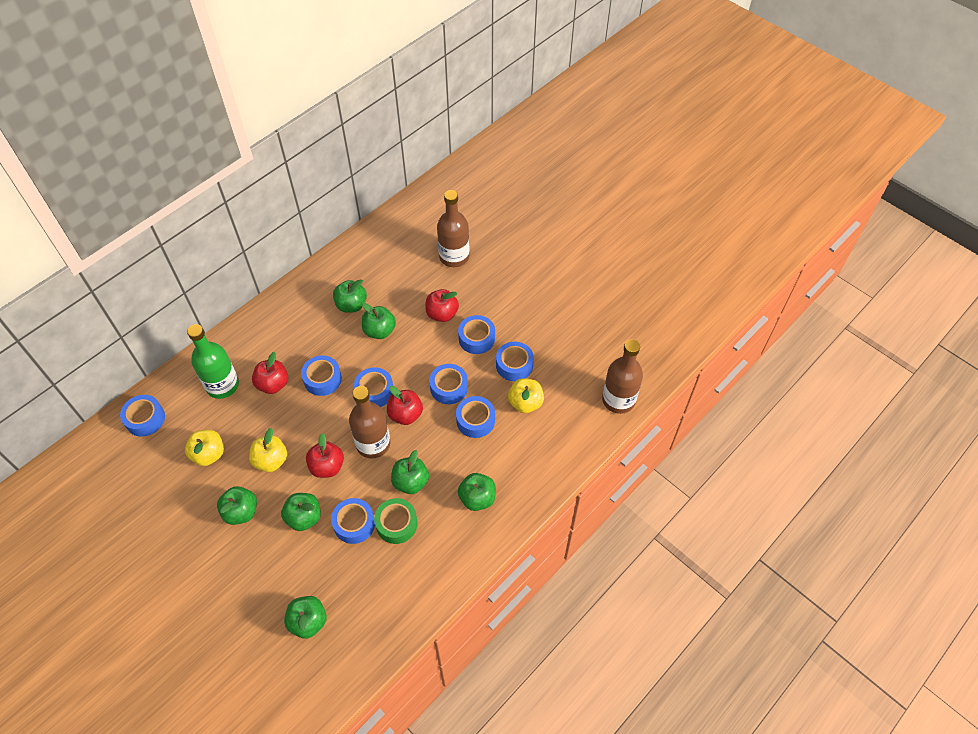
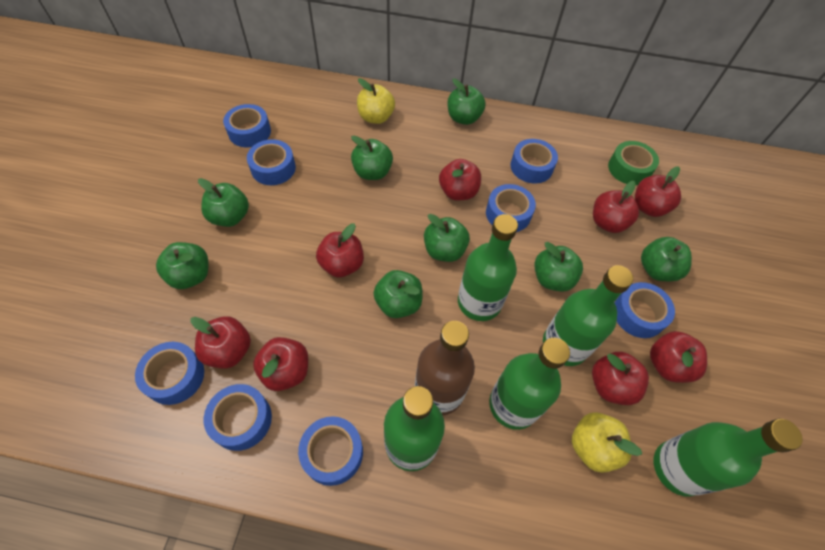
brown bottle: 3 -> 1
green apple: 7 -> 8
green bottle: 1 -> 5
red apple: 4 -> 8
yellow apple: 3 -> 2

